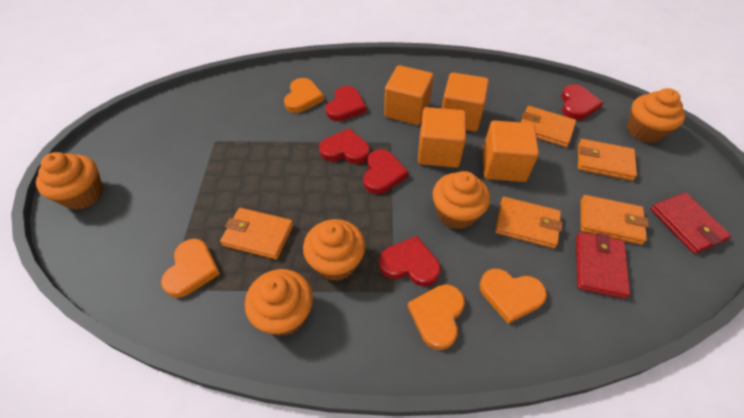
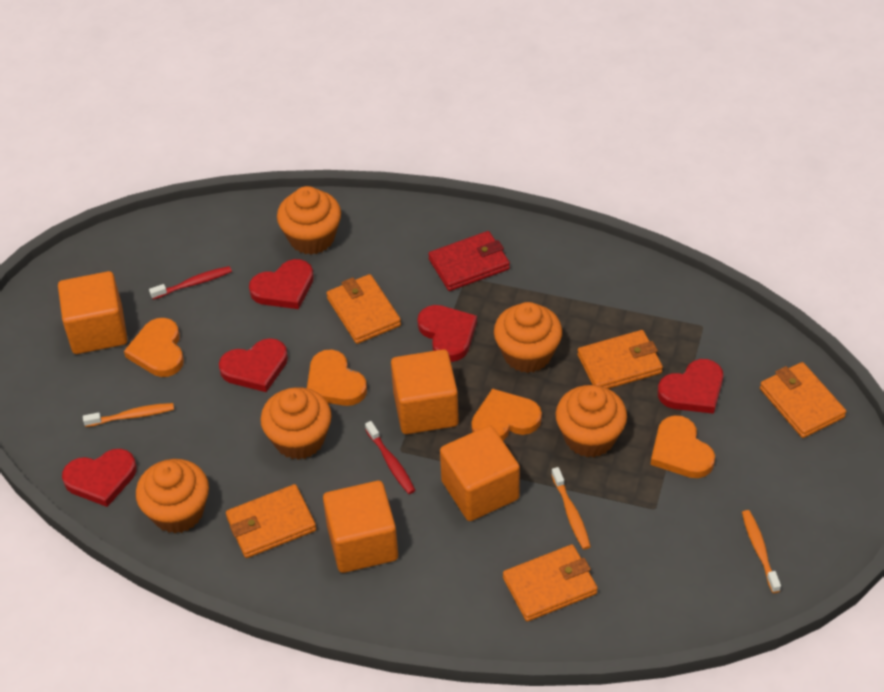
orange toothbrush: 0 -> 3
red toothbrush: 0 -> 2
red wallet: 2 -> 1

